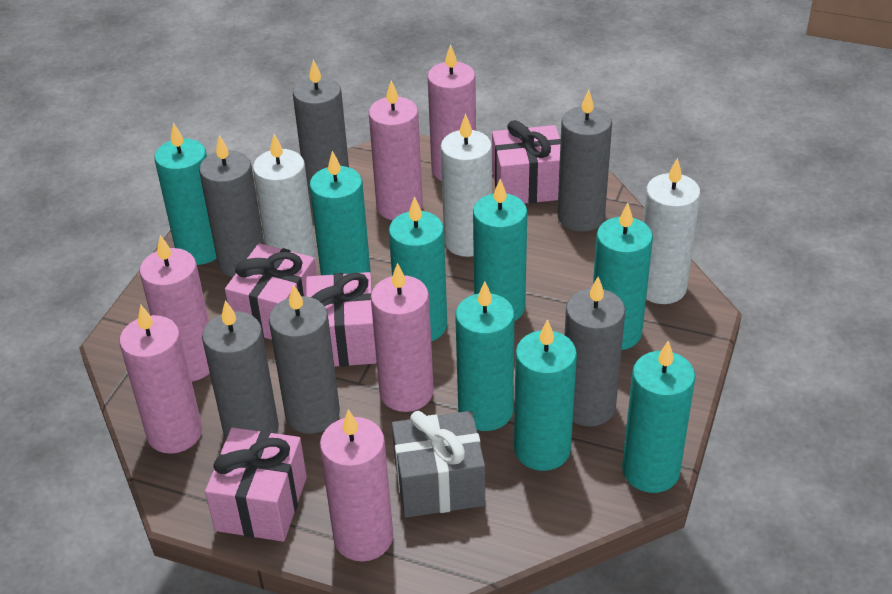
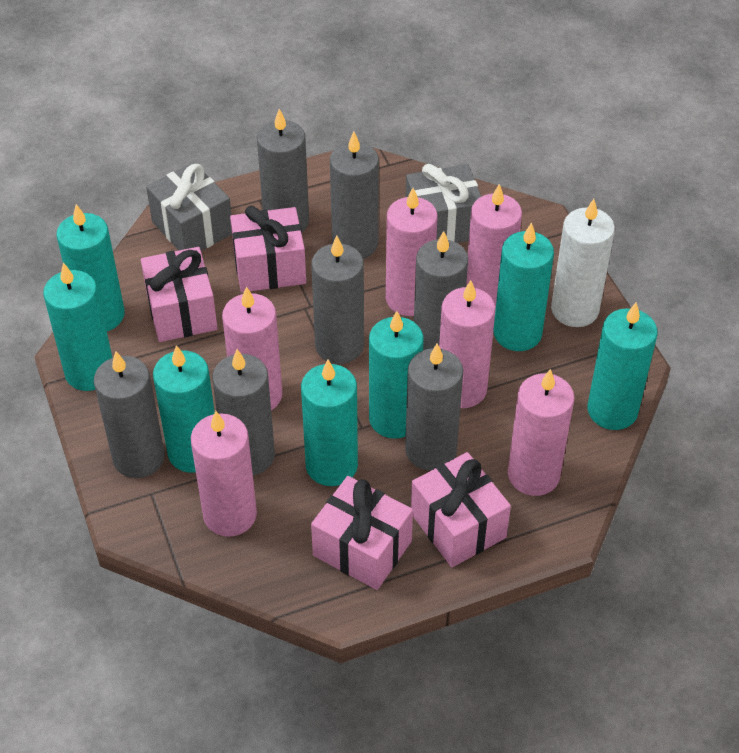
grey candle: 6 -> 7
grey gift: 1 -> 2
turquoise candle: 8 -> 7
white candle: 3 -> 1

